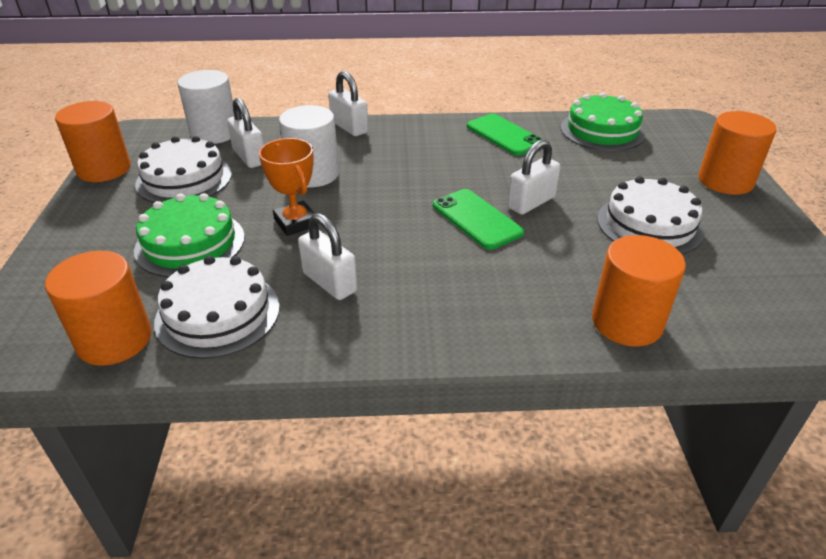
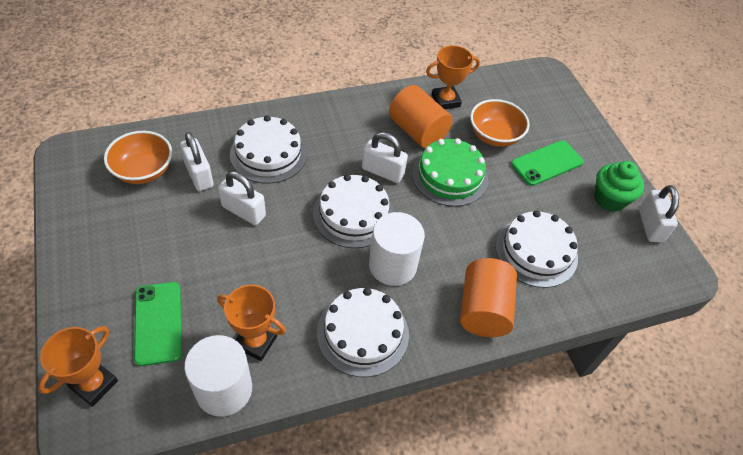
green cake: 2 -> 1
green cupcake: 0 -> 1
orange bowl: 0 -> 2
orange cylinder: 4 -> 2
orange trophy: 1 -> 3
white cake: 3 -> 4

